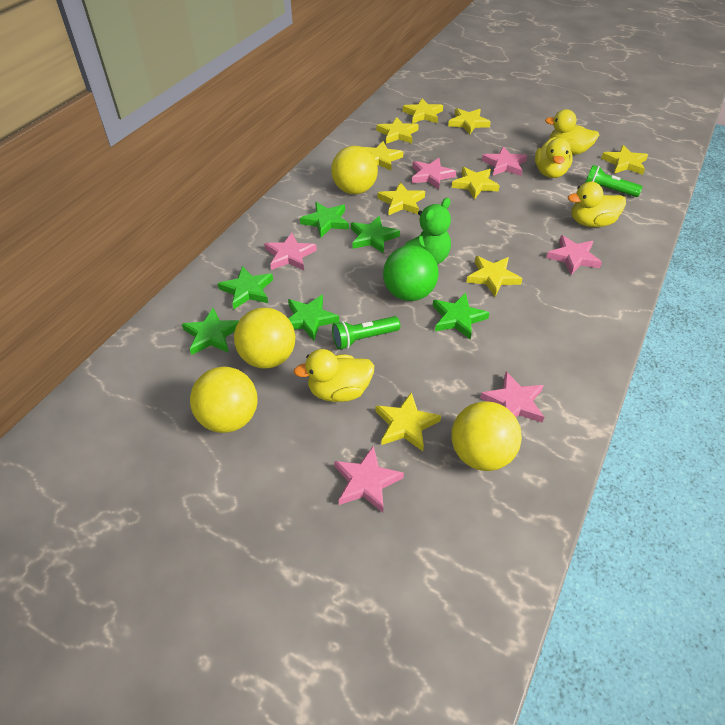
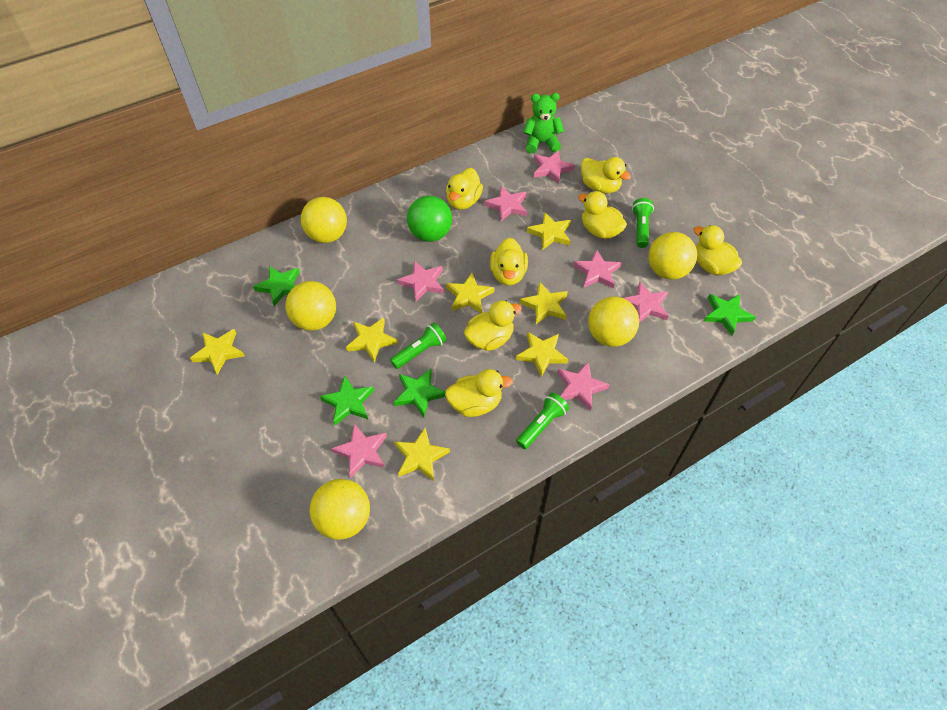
green flashlight: 2 -> 3
green star: 6 -> 4
pink star: 6 -> 7
yellow ball: 4 -> 5
yellow duck: 4 -> 7
yellow star: 9 -> 7

